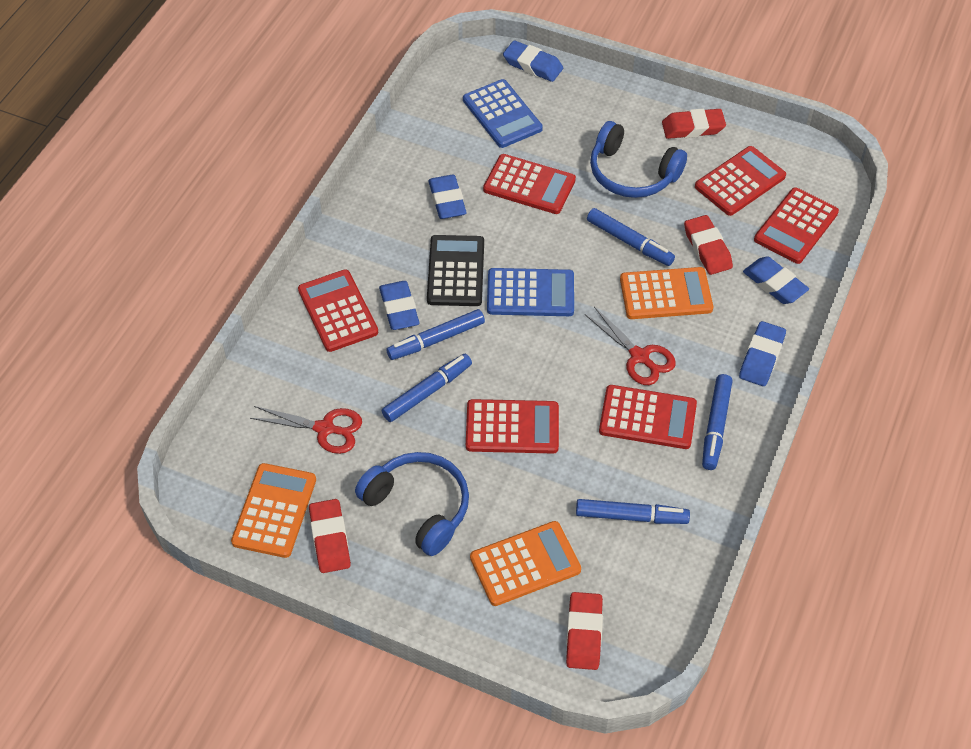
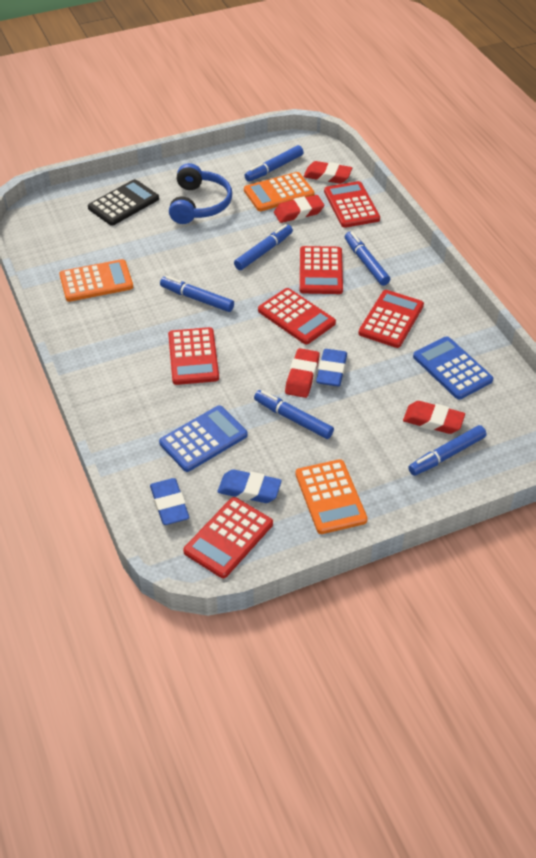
blue eraser: 5 -> 3
blue headphones: 2 -> 1
blue marker: 5 -> 6
red scissors: 2 -> 0

